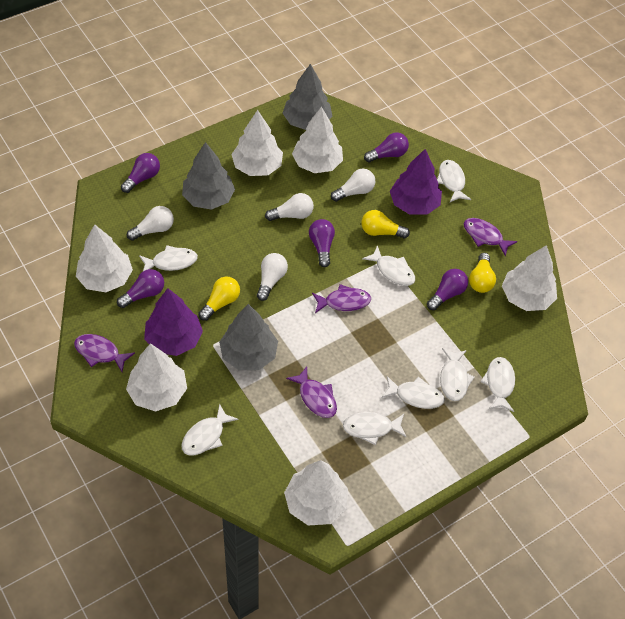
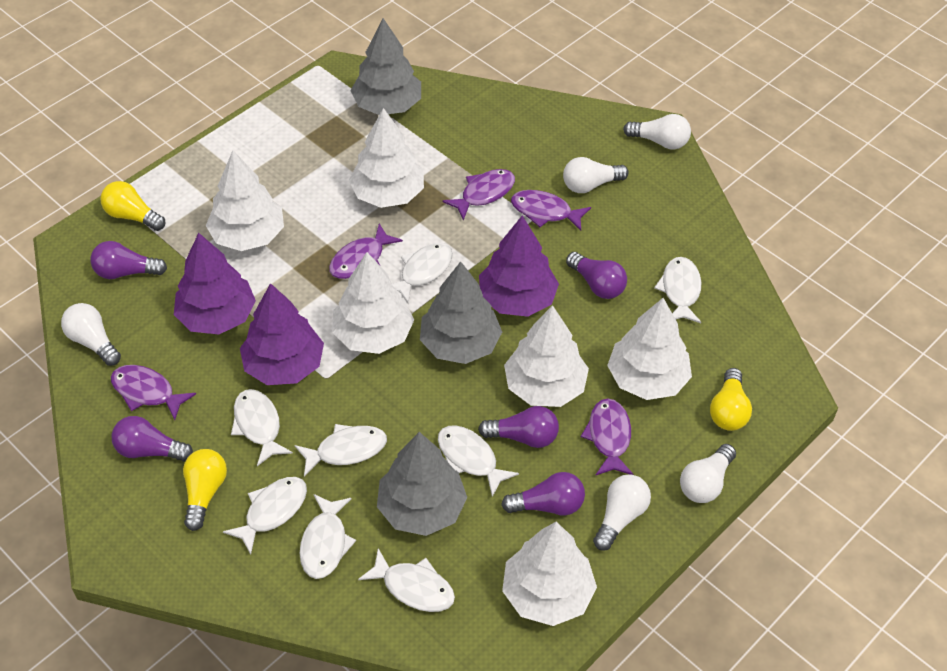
purple fish: 4 -> 5
purple tree: 2 -> 3
white light bulb: 4 -> 5

